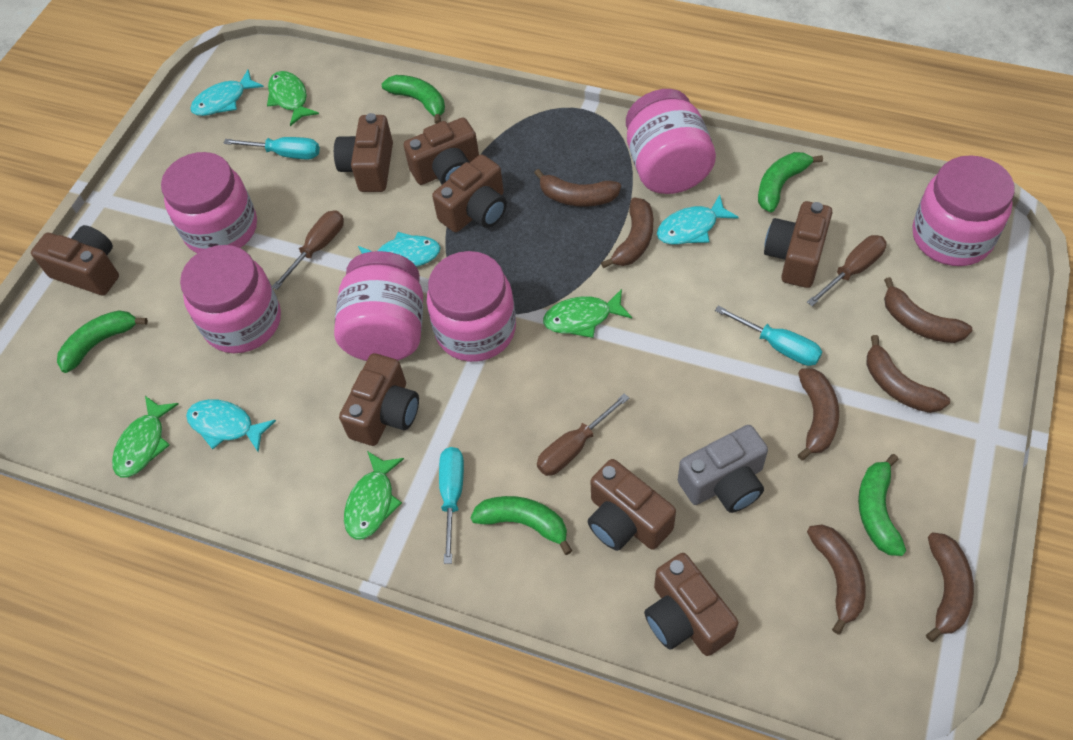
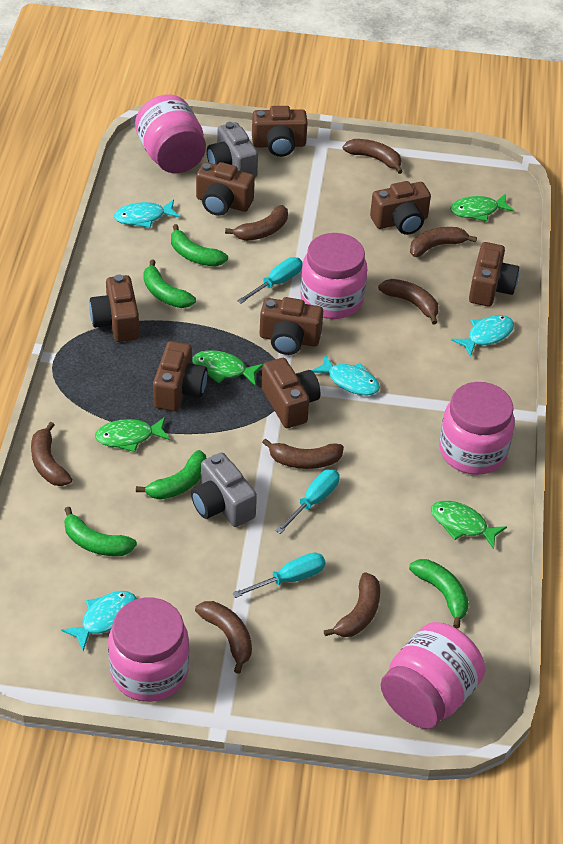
brown banana: 7 -> 8
brown screwdriver: 3 -> 0
grey camera: 1 -> 2
pink jar: 6 -> 5

